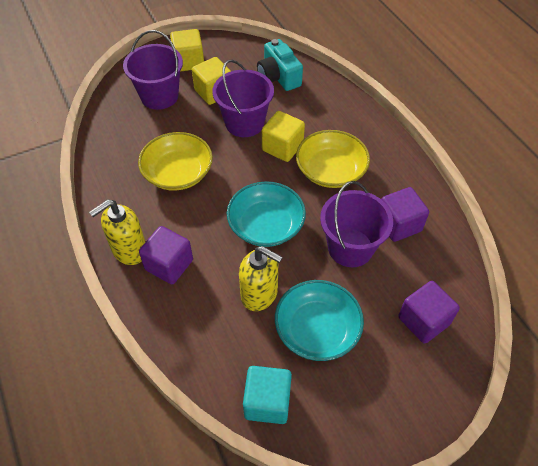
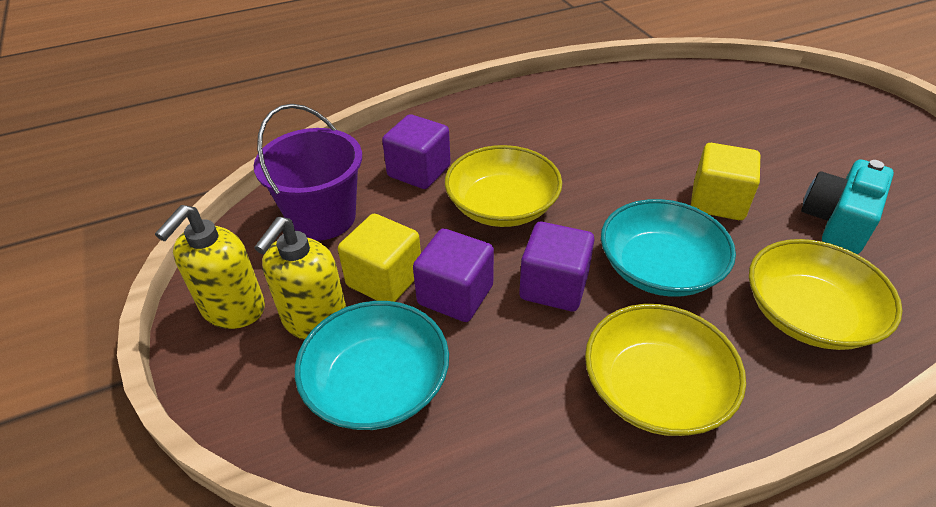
purple bucket: 3 -> 1
turquoise cube: 1 -> 0
yellow bowl: 2 -> 3
yellow cube: 3 -> 2

